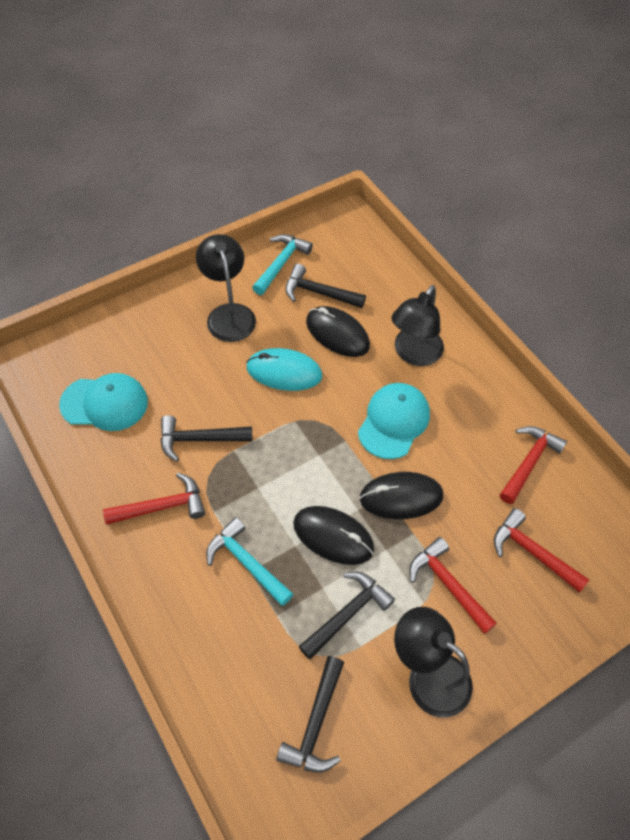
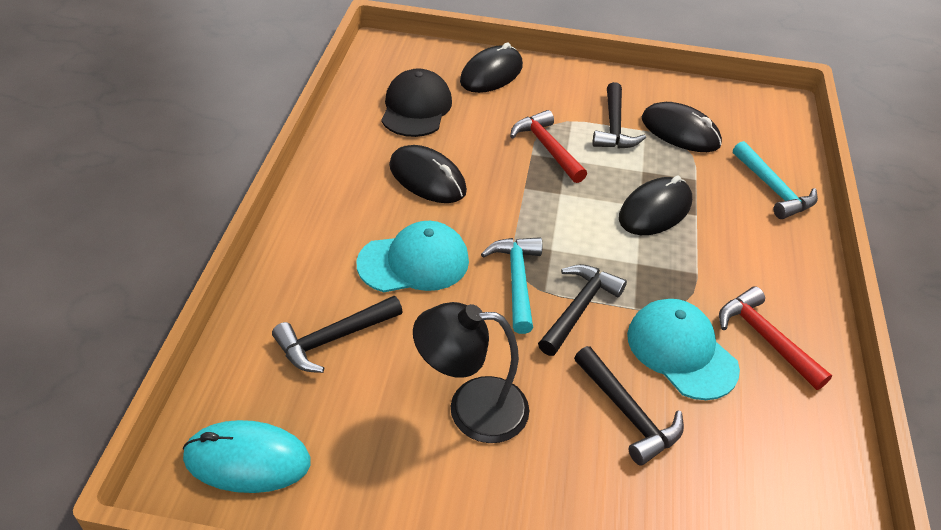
black cap: 0 -> 1
black lamp: 3 -> 1
black mouse: 3 -> 4
red hammer: 4 -> 2

